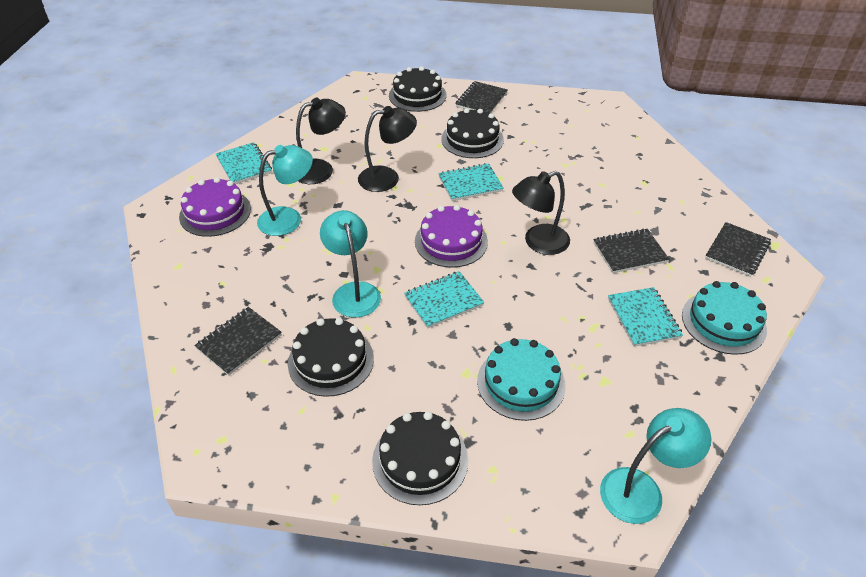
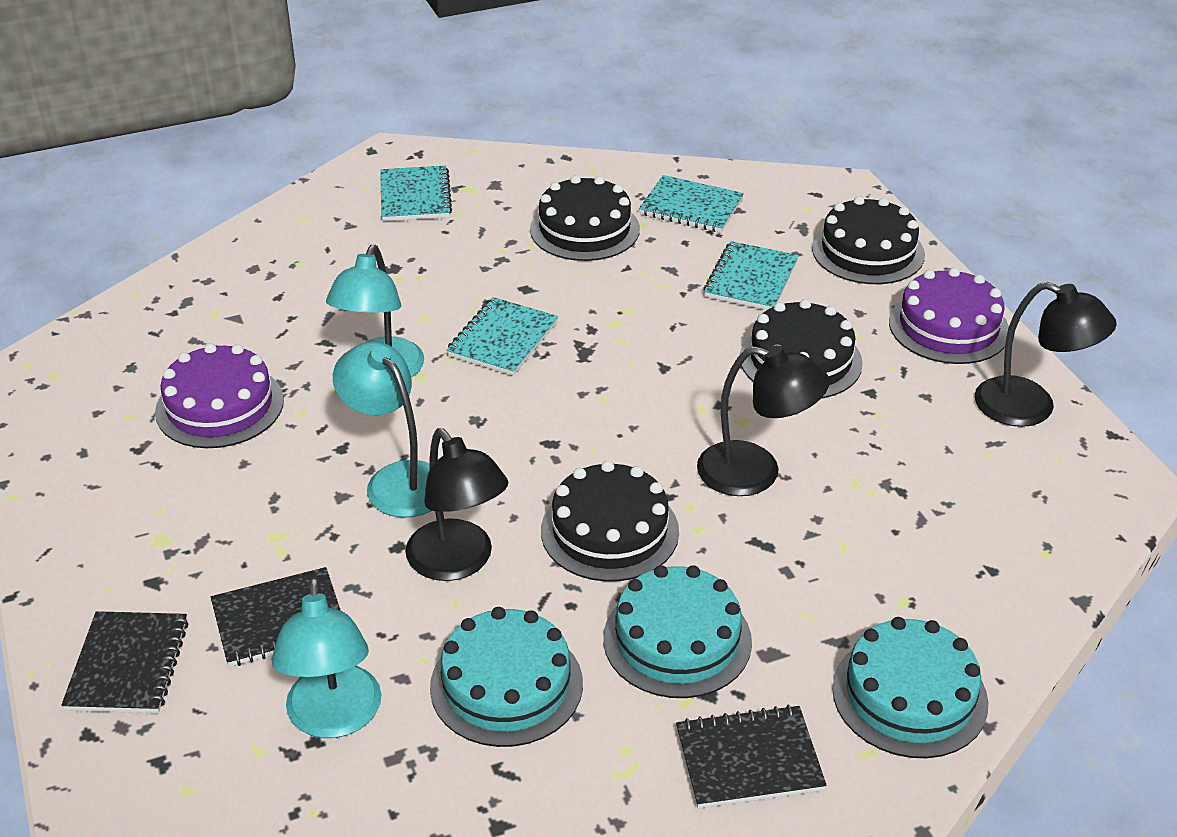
black notebook: 4 -> 3
turquoise cake: 2 -> 3

